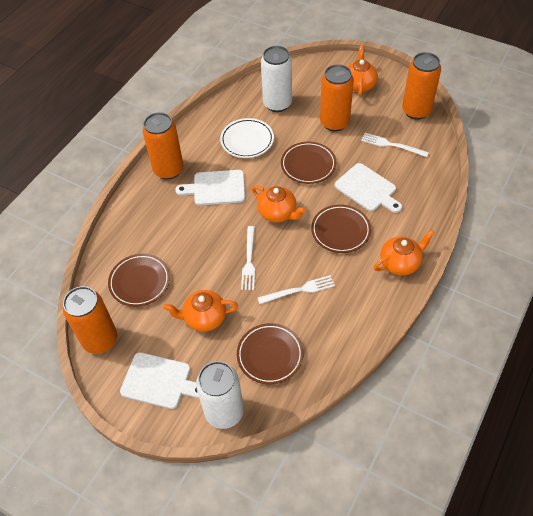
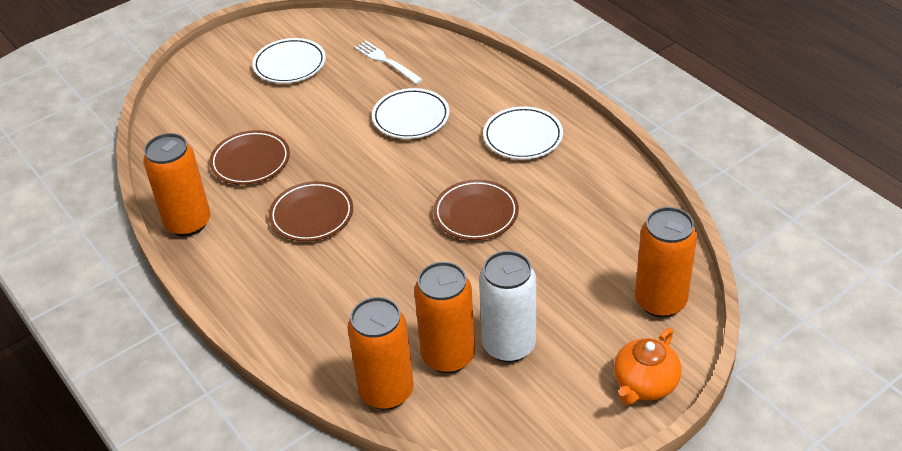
brown plate: 4 -> 3
orange teapot: 4 -> 1
white can: 2 -> 1
white cutting board: 3 -> 0
white fork: 3 -> 1
white plate: 1 -> 3

